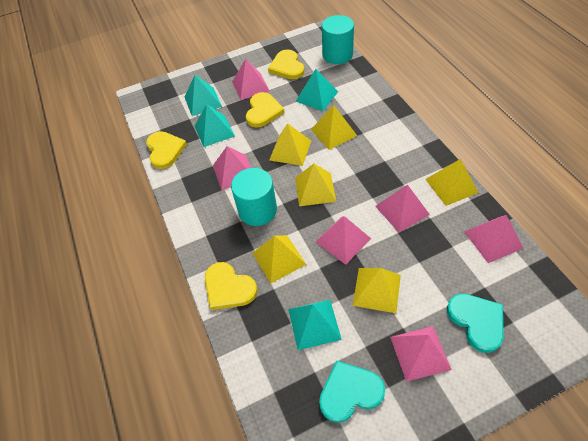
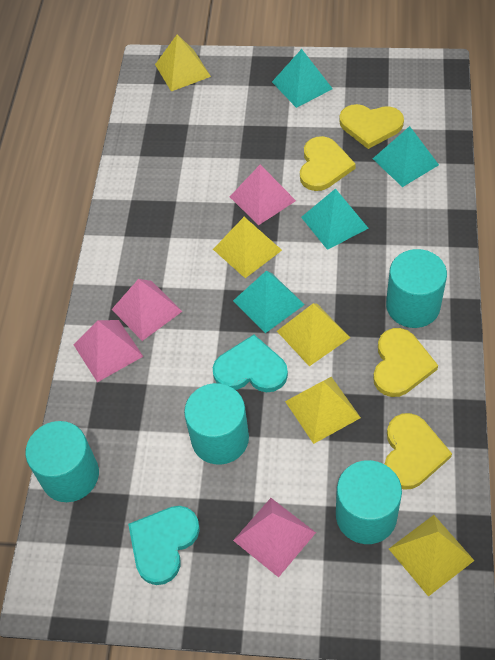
pink pyramid: 6 -> 4
turquoise cylinder: 2 -> 4
yellow pyramid: 6 -> 5

